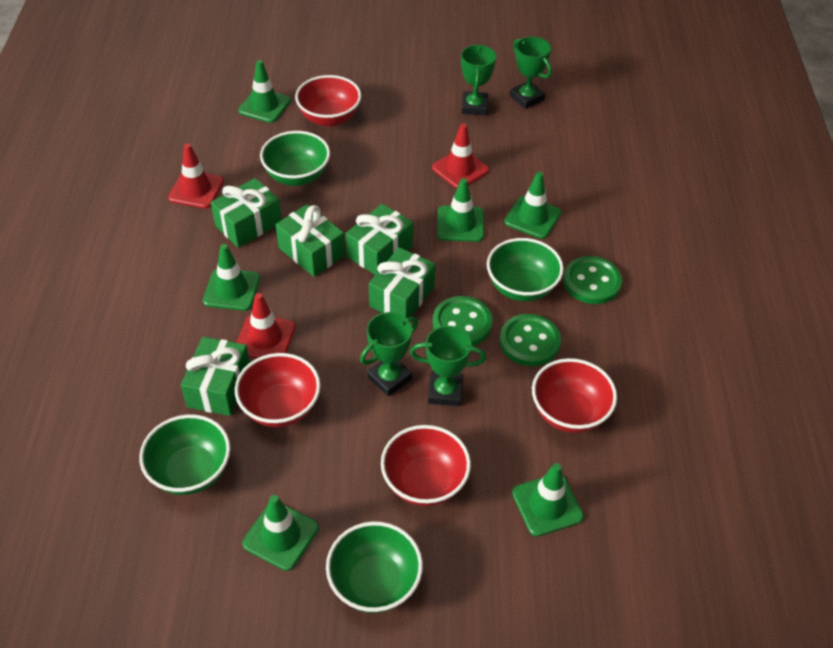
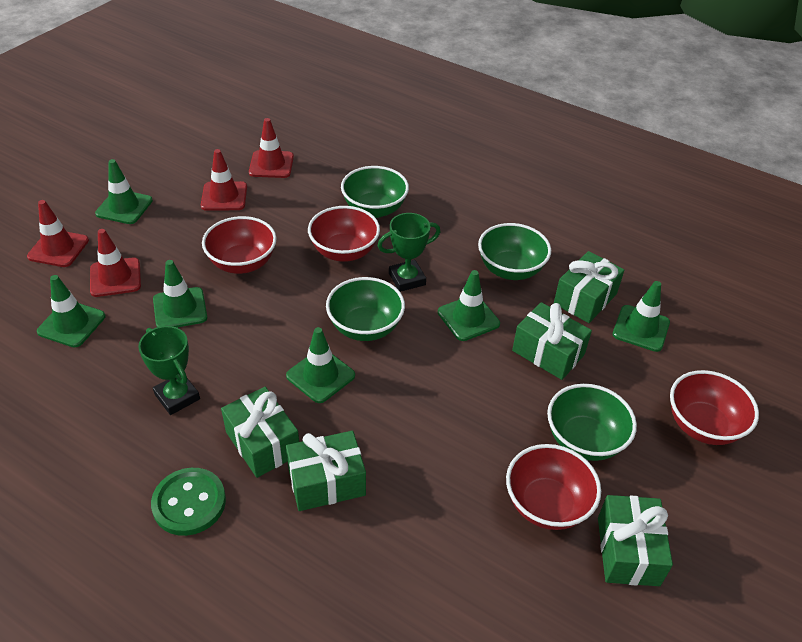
green button: 3 -> 1
green trophy: 4 -> 2
red traffic cone: 3 -> 4

